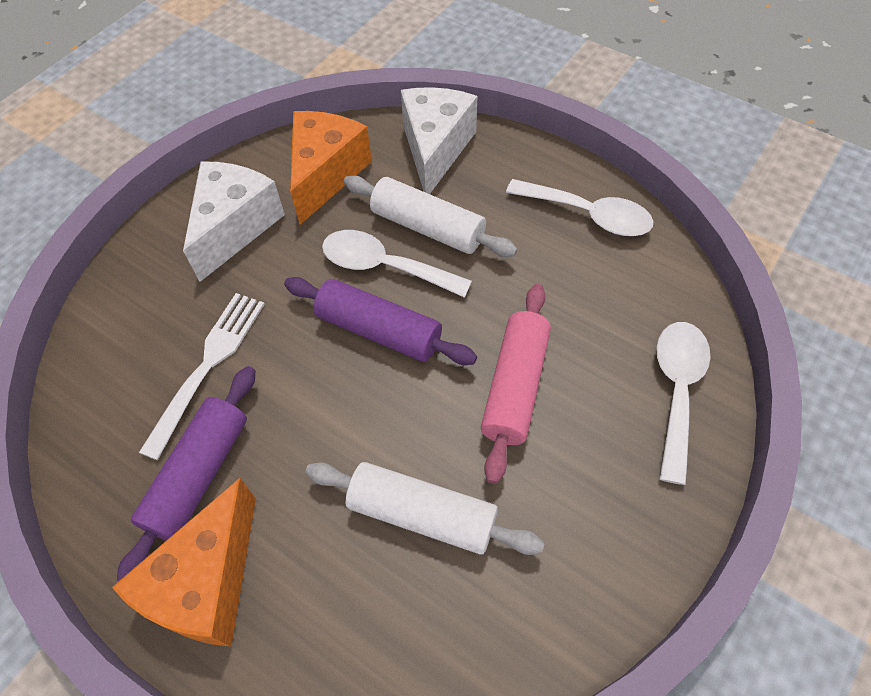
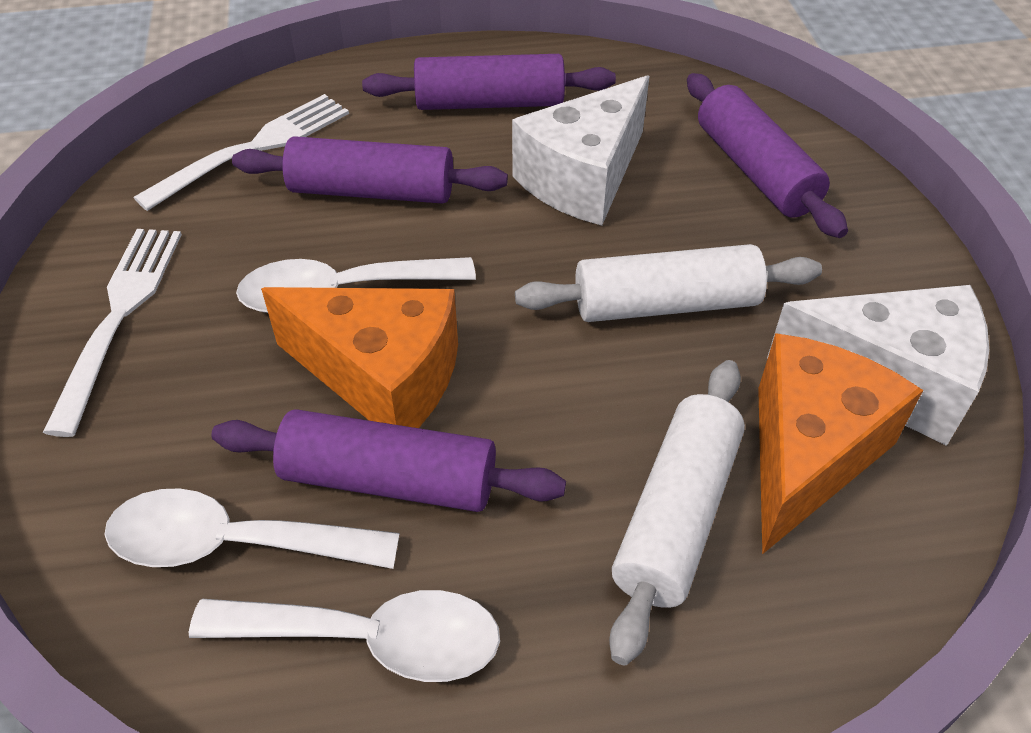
pink rolling pin: 1 -> 0
purple rolling pin: 2 -> 4
white fork: 1 -> 2

